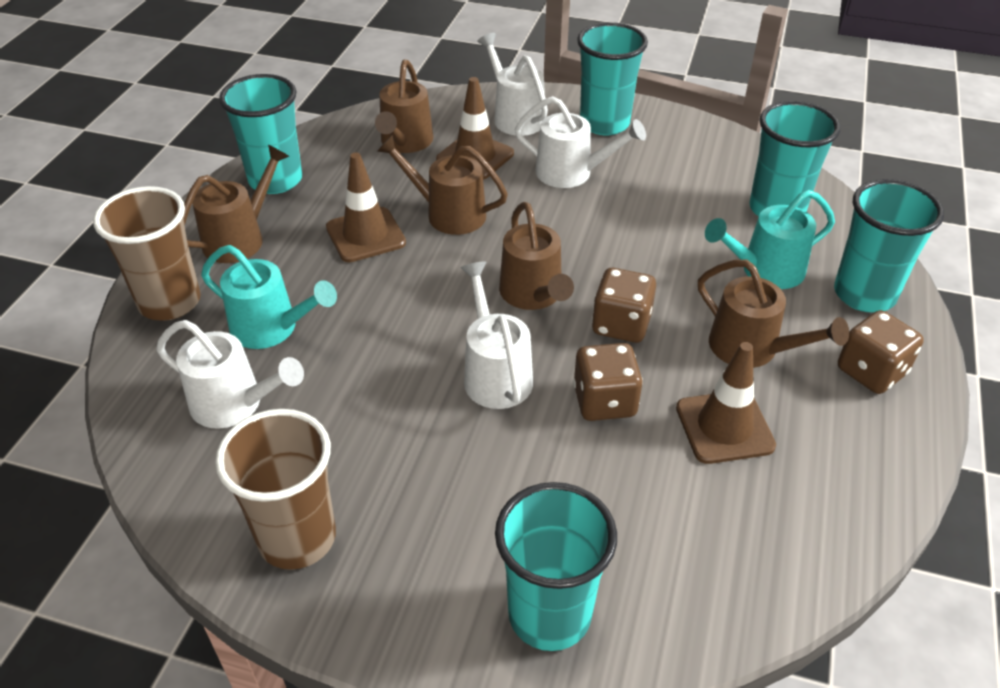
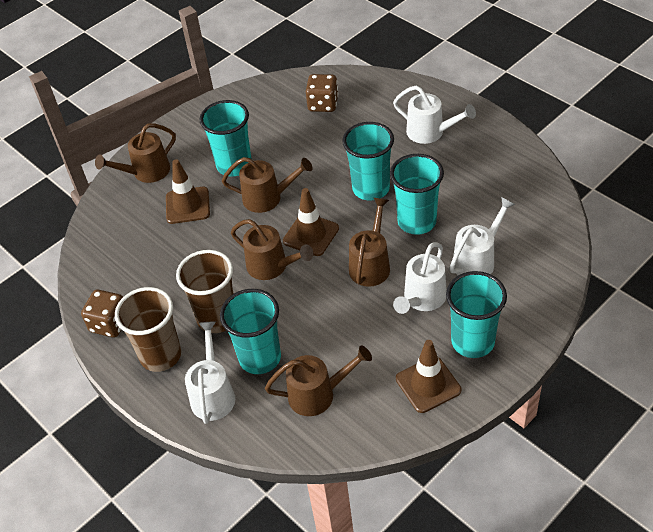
brown dice: 3 -> 2
turquoise watering can: 2 -> 0

